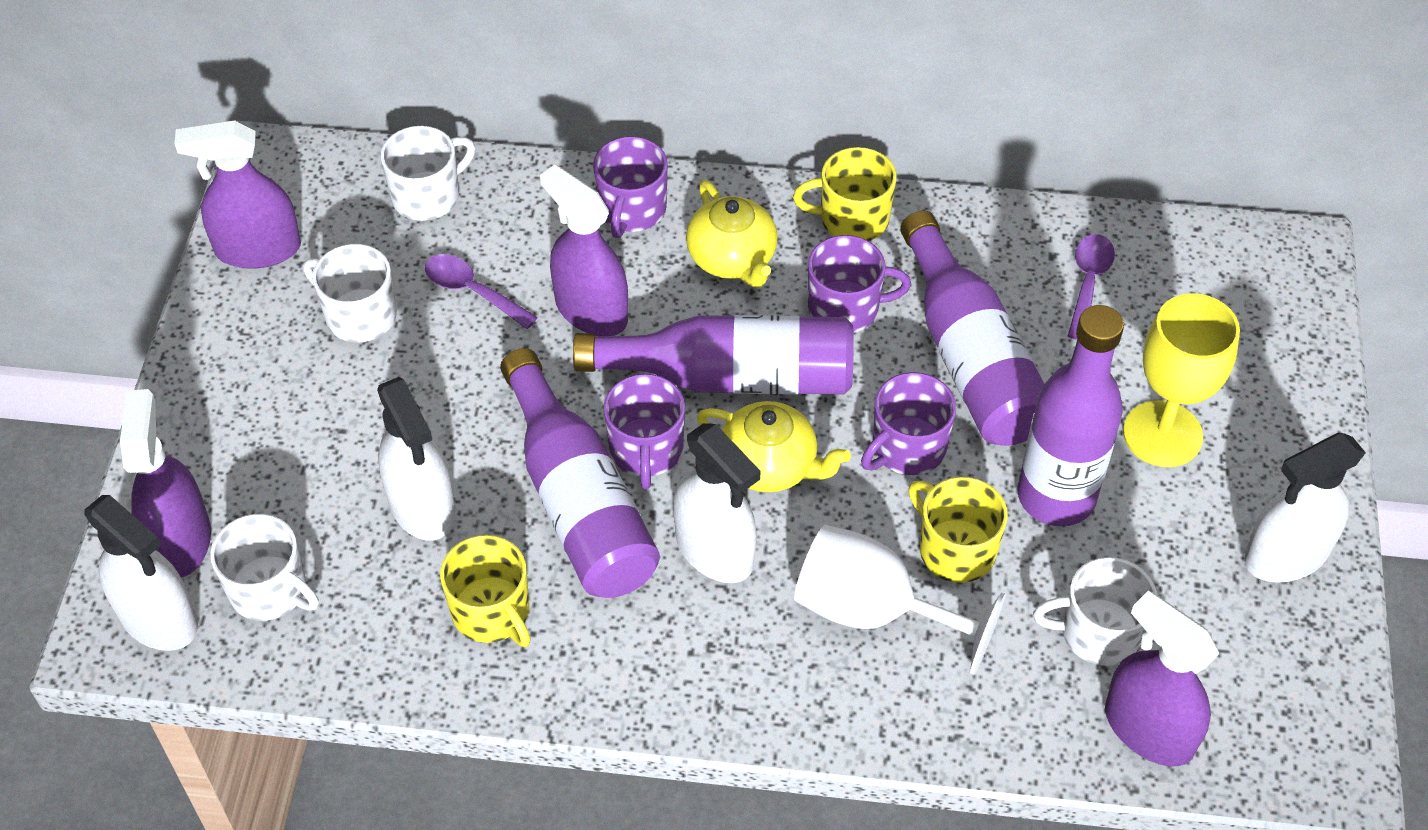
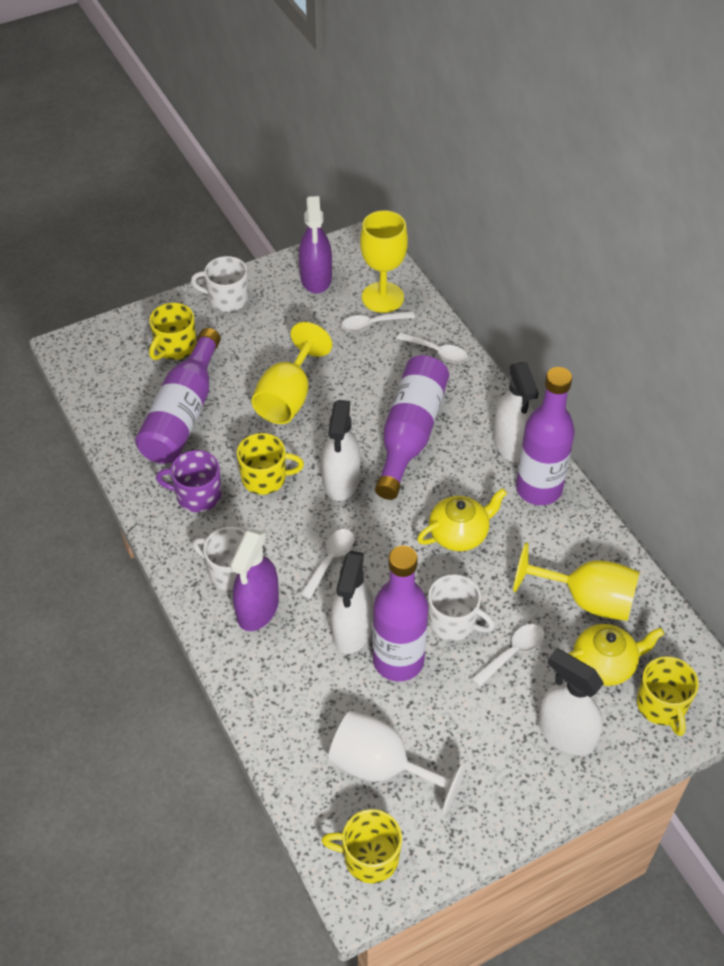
purple mug: 4 -> 1
purple spoon: 2 -> 0
purple spray bottle: 4 -> 2
white mug: 4 -> 3
white spoon: 0 -> 4
yellow goblet: 1 -> 3
yellow mug: 3 -> 4

